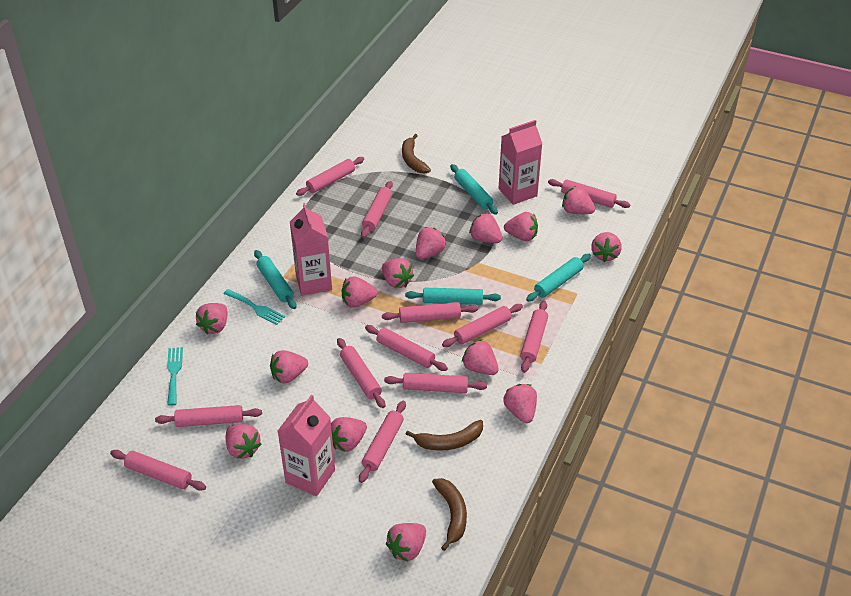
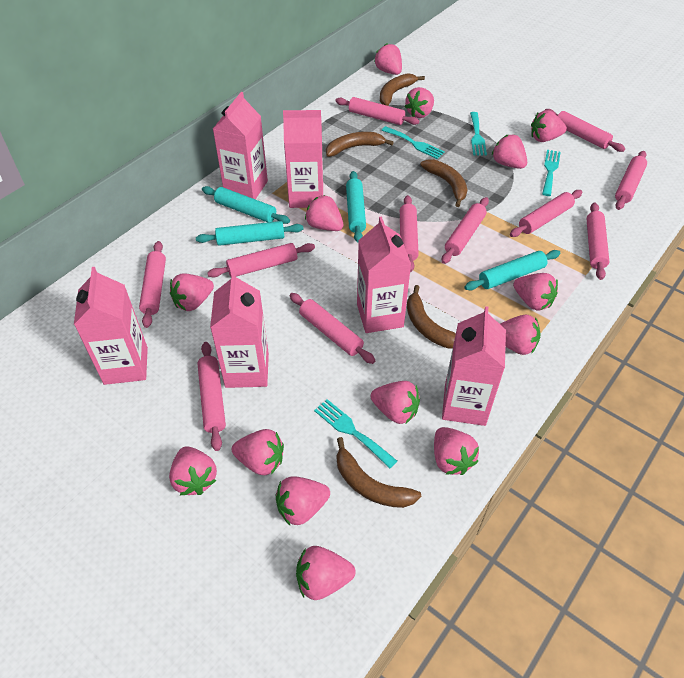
brown banana: 3 -> 5
pink carton: 3 -> 6
pink rolling pin: 12 -> 11
turquoise fork: 2 -> 4

